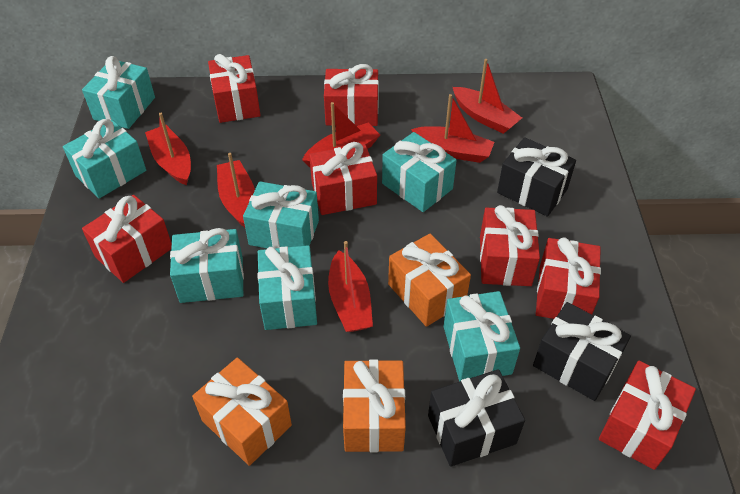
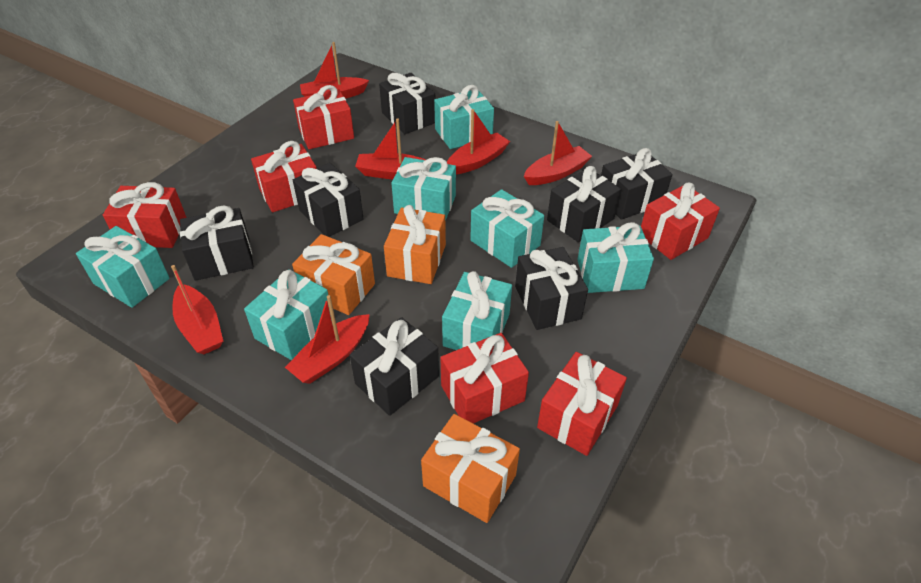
black gift: 3 -> 7
red gift: 7 -> 6

